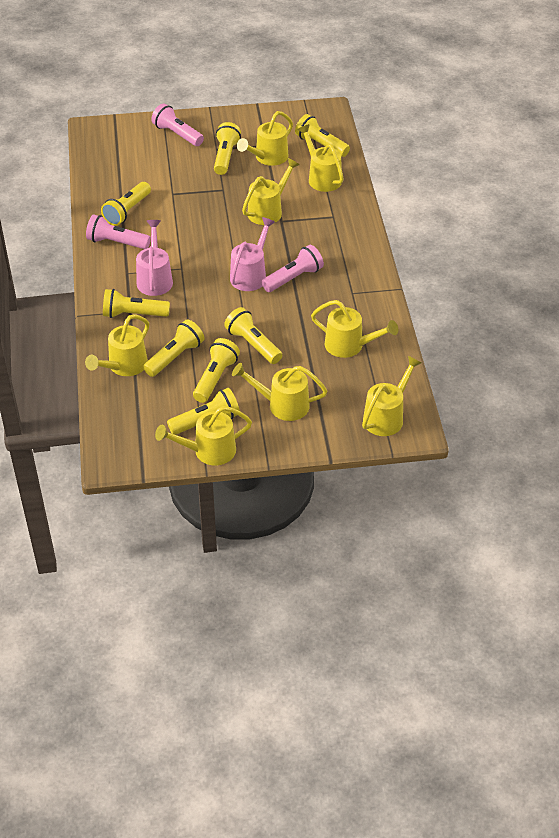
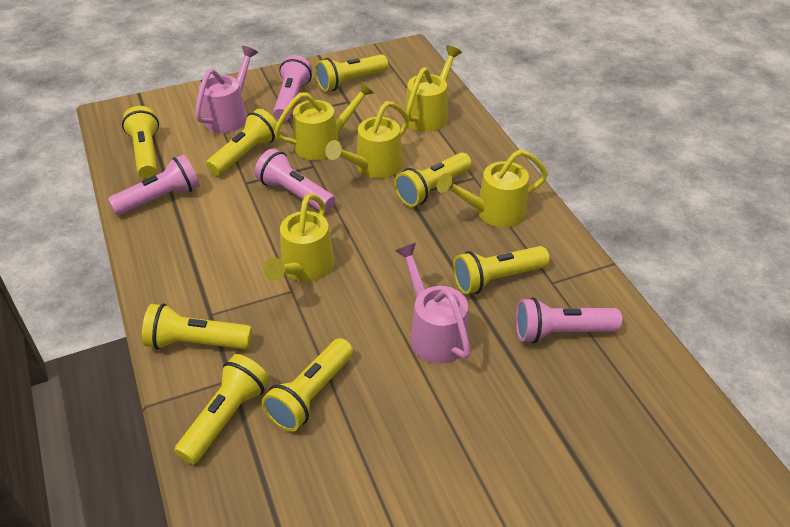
pink flashlight: 3 -> 4
yellow watering can: 8 -> 5

